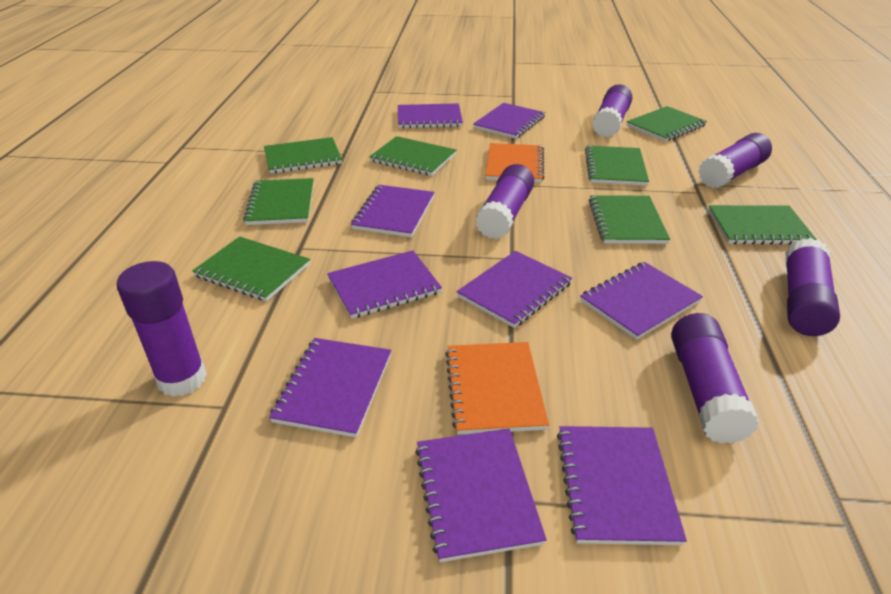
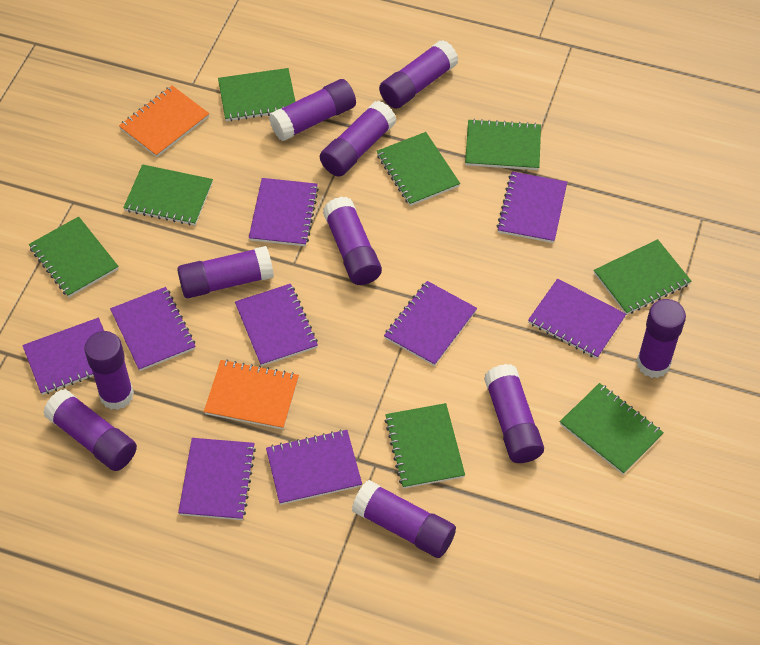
purple glue stick: 6 -> 10

